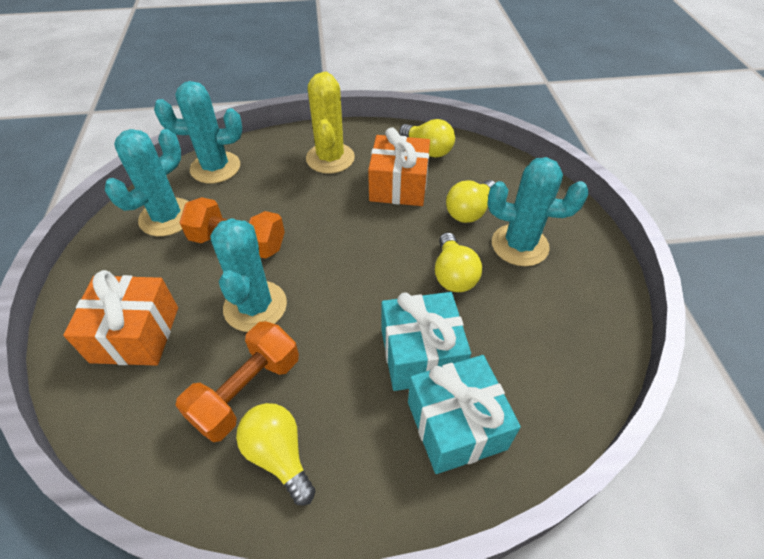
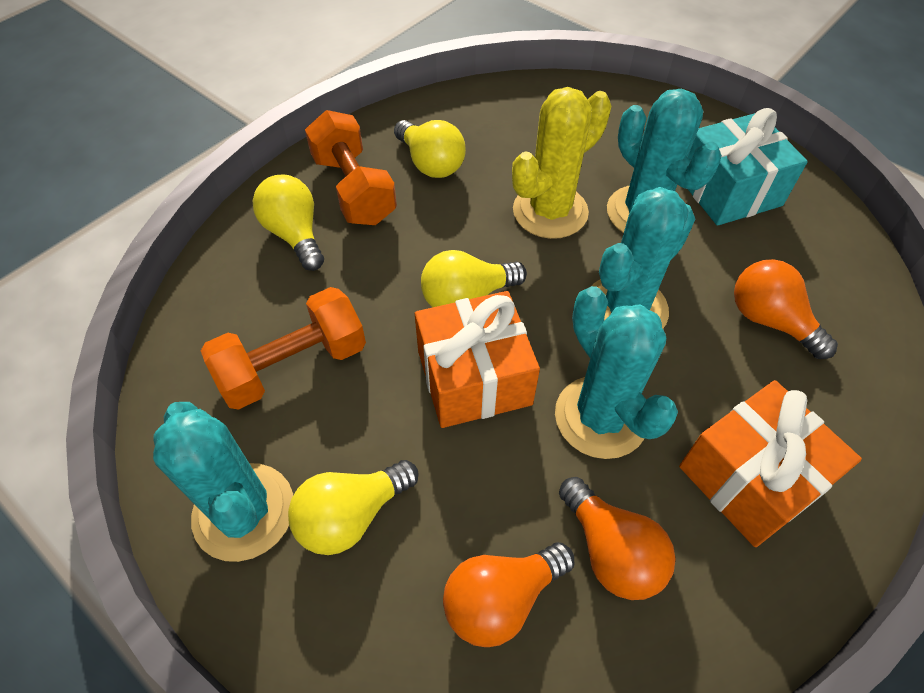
orange light bulb: 0 -> 3
turquoise gift: 2 -> 1

